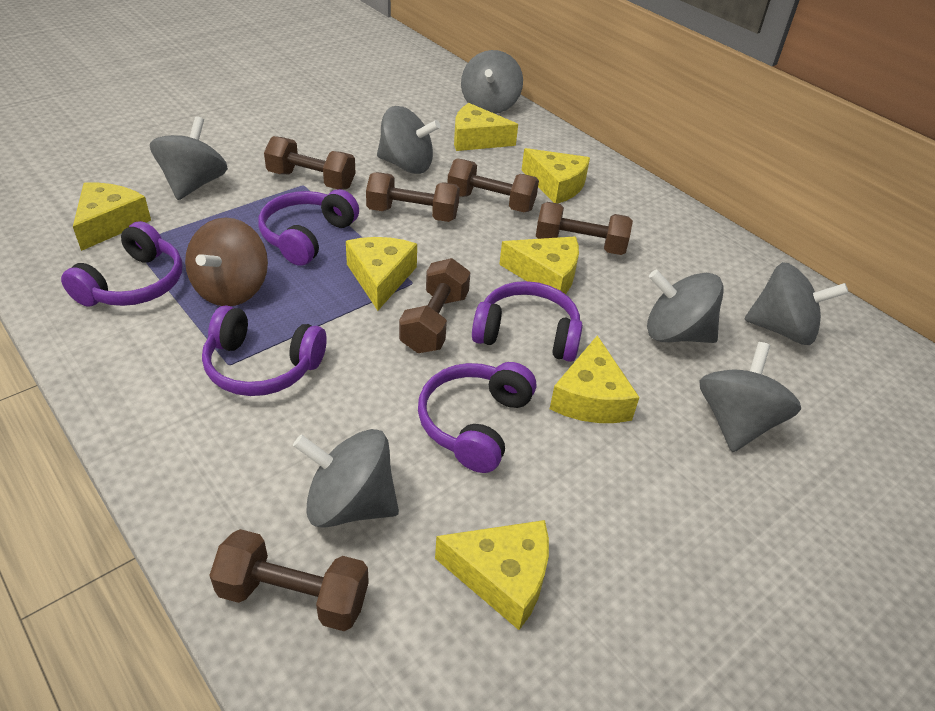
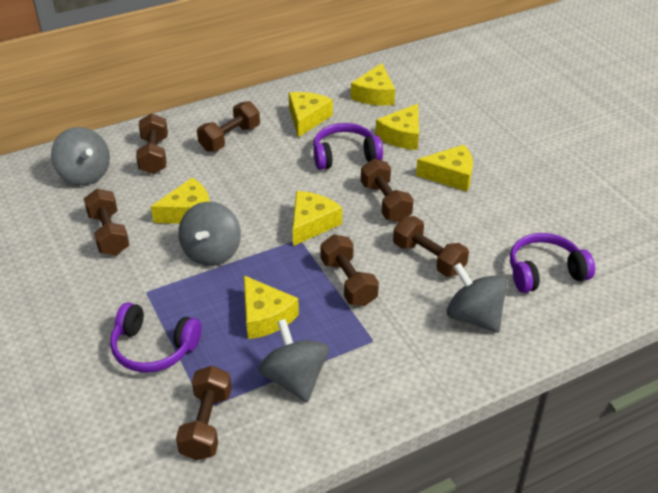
brown dumbbell: 6 -> 7
brown spinning top: 1 -> 0
grey spinning top: 7 -> 4
purple headphones: 5 -> 3

